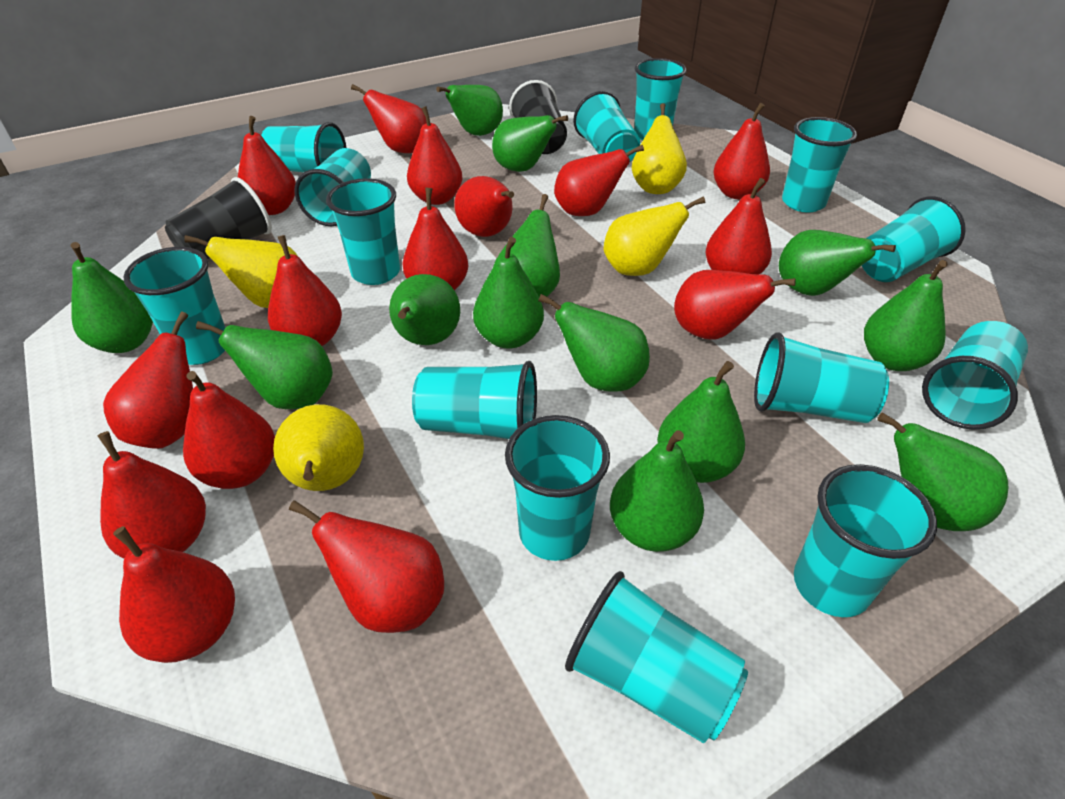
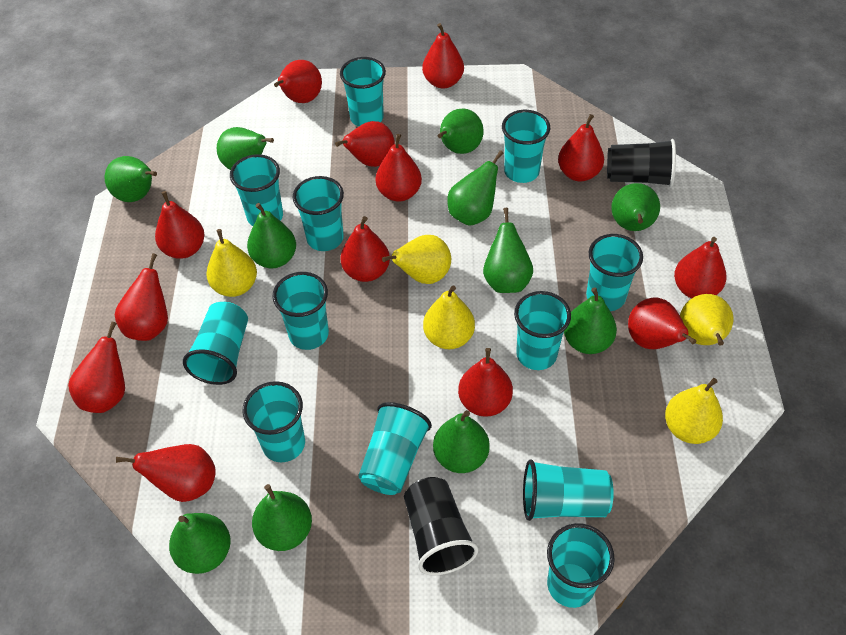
green pear: 13 -> 11
red pear: 15 -> 13
turquoise cup: 14 -> 12
yellow pear: 4 -> 5

